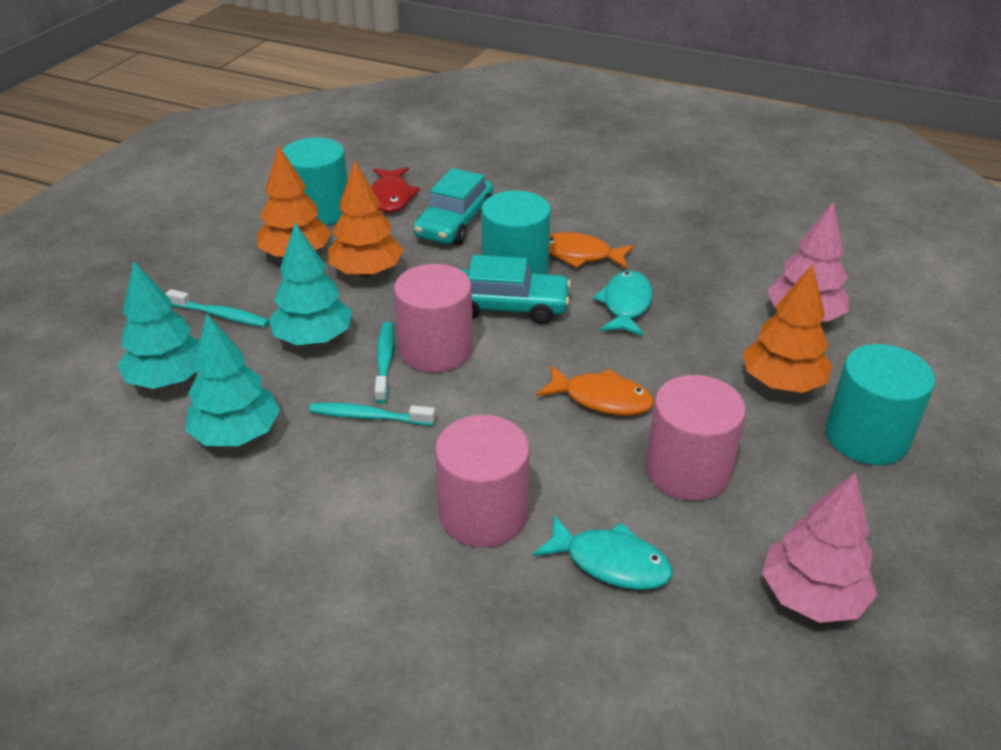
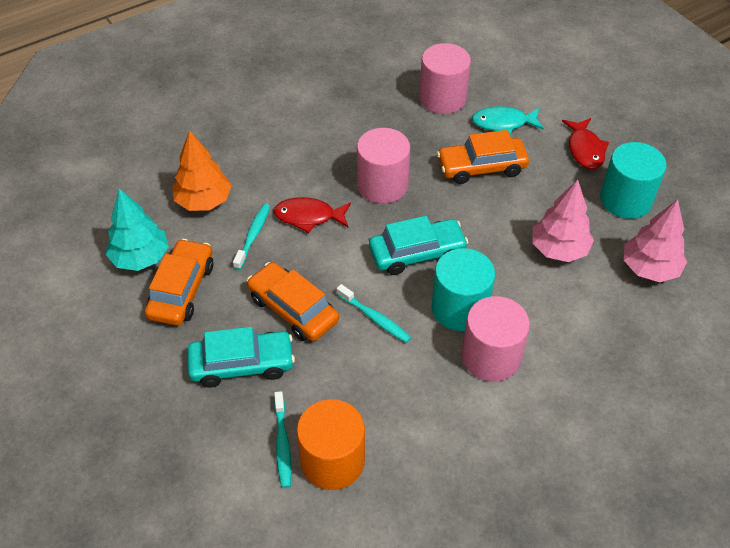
orange car: 0 -> 3
orange cylinder: 0 -> 1
orange fish: 2 -> 0
orange tree: 3 -> 1
red fish: 1 -> 2
turquoise cylinder: 3 -> 2
turquoise fish: 2 -> 1
turquoise tree: 3 -> 1

